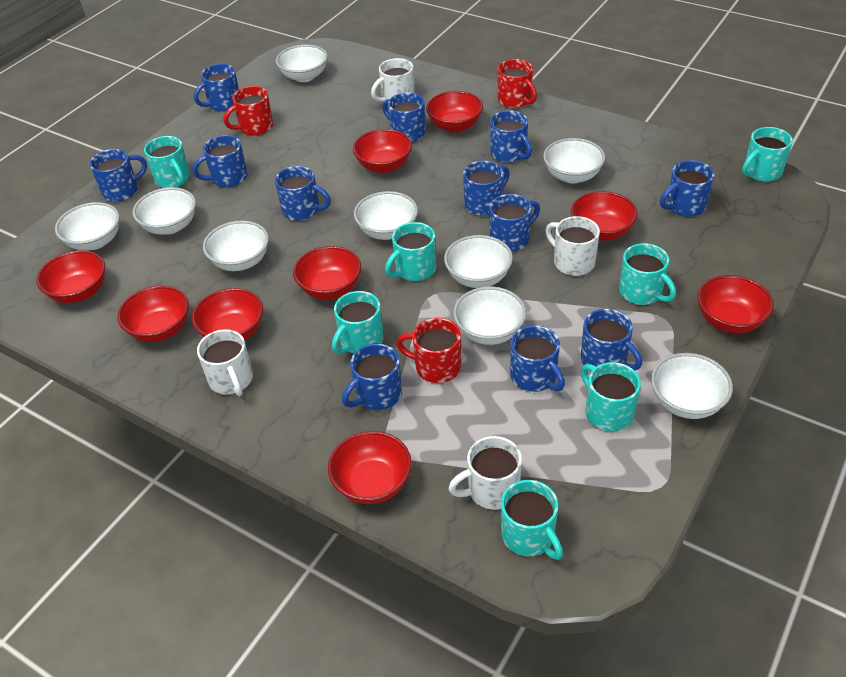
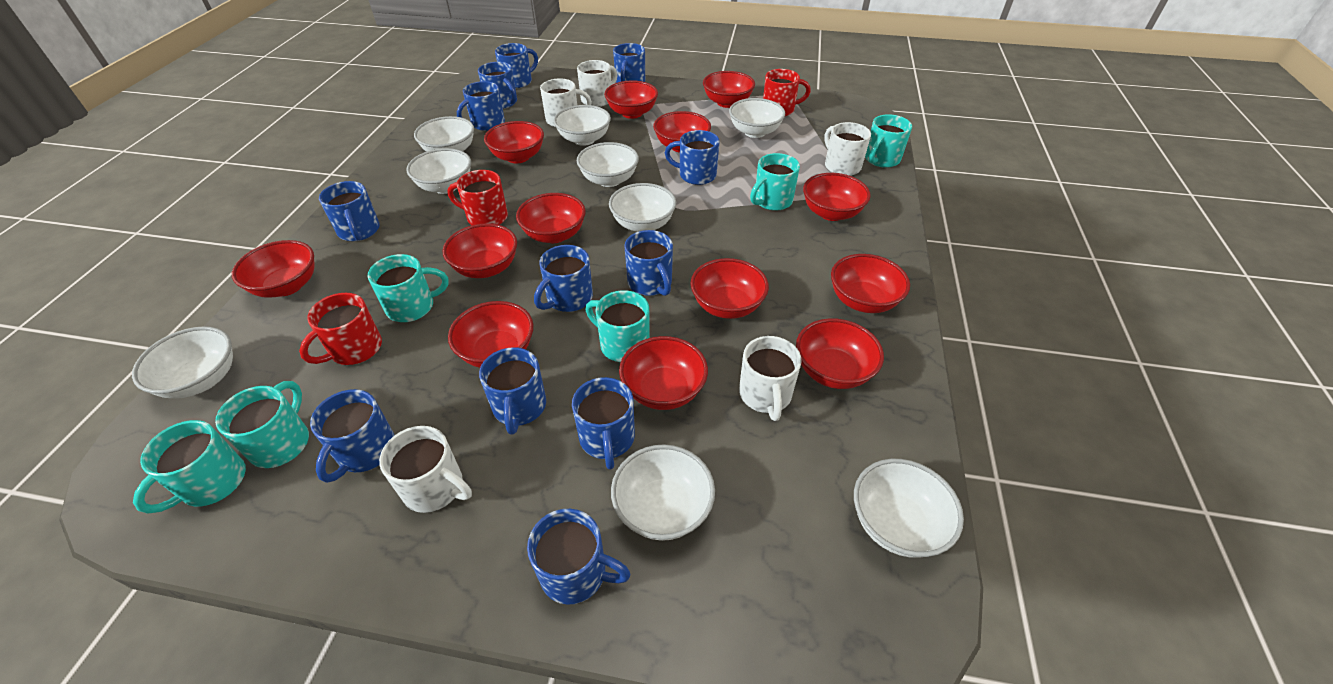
red bowl: 9 -> 13
turquoise mug: 7 -> 6
white mug: 4 -> 5

